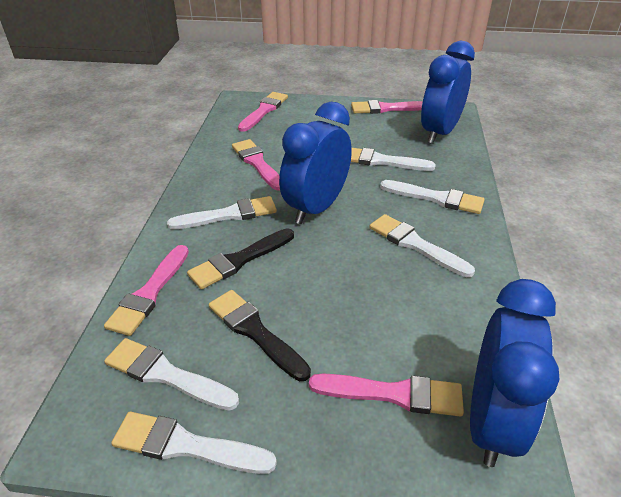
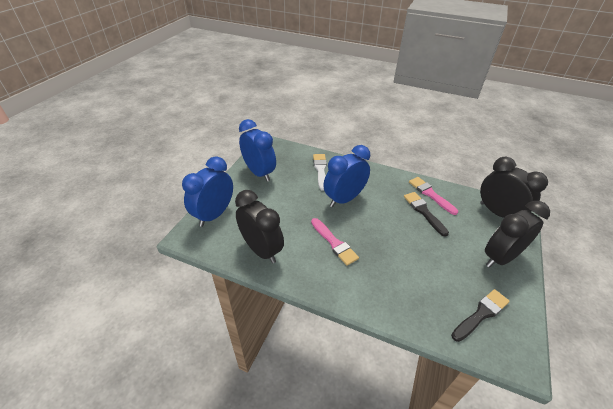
black clock: 0 -> 3
pink brush: 5 -> 2
white brush: 6 -> 1

